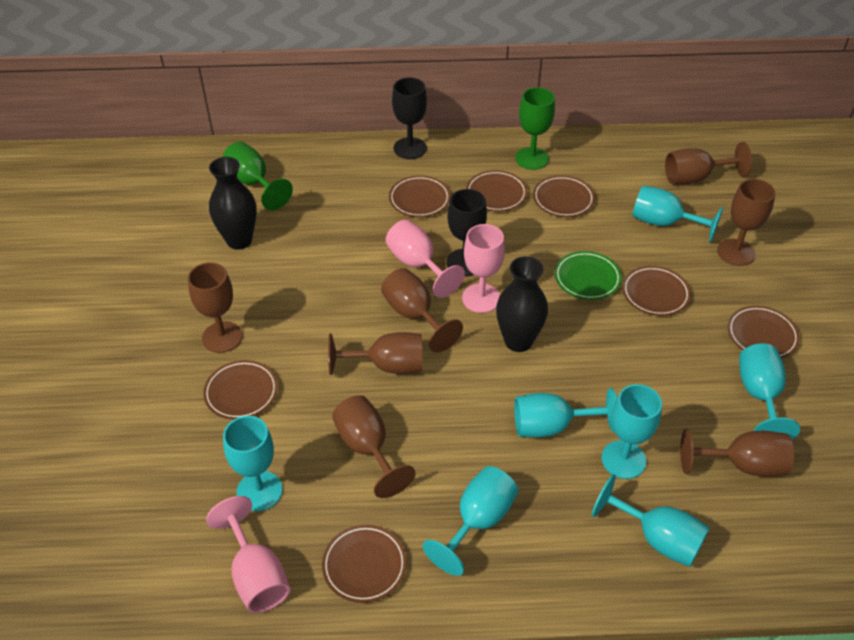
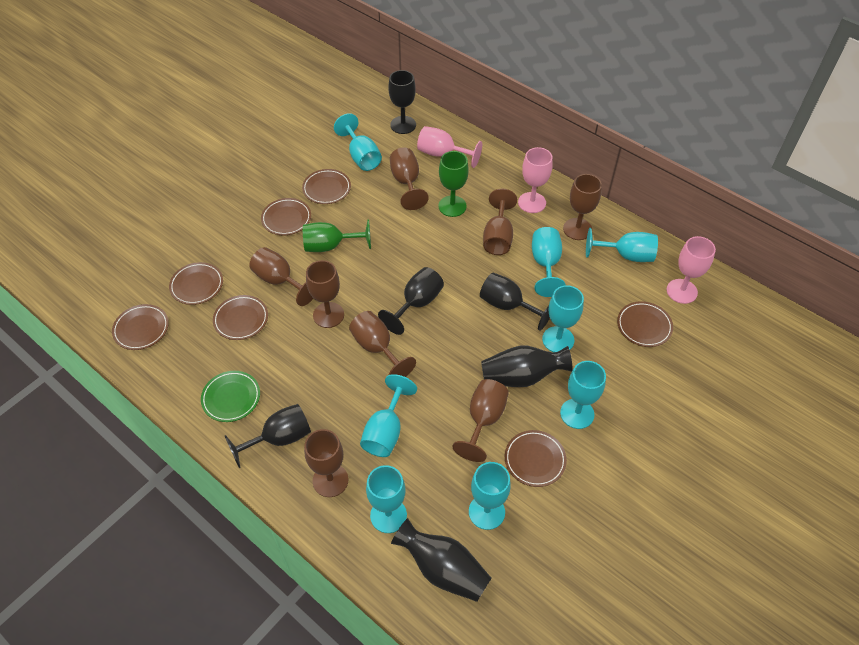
black goblet: 2 -> 4
brown goblet: 7 -> 8
turquoise goblet: 7 -> 8

